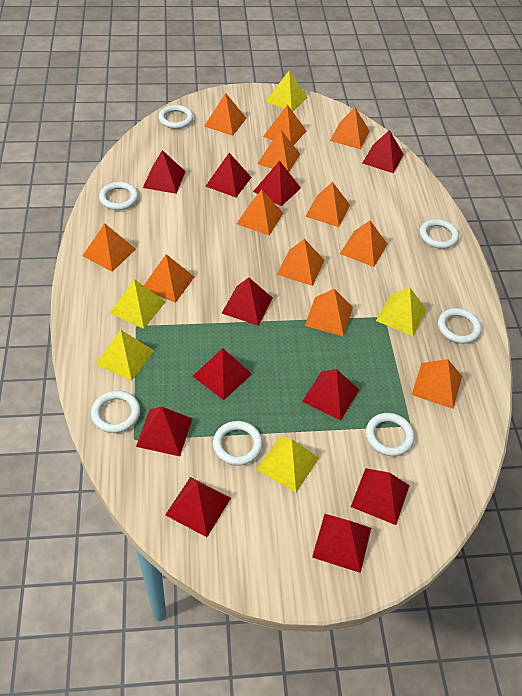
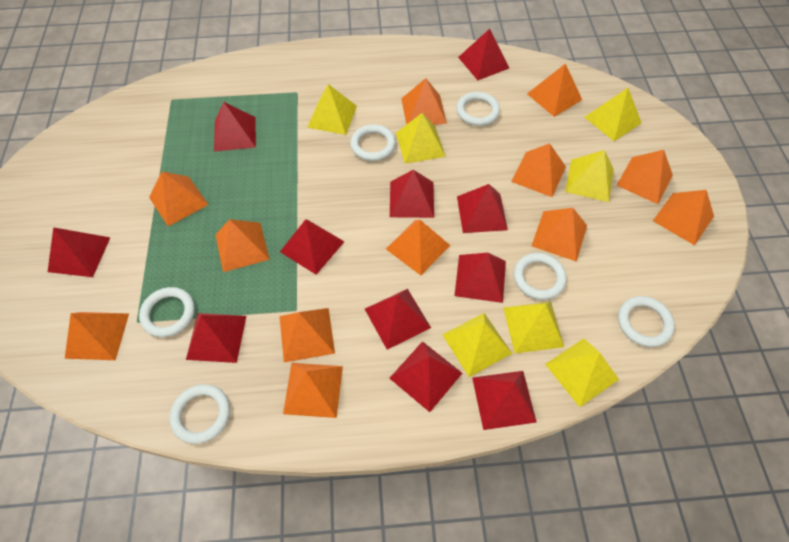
white ring: 7 -> 6
yellow pyramid: 5 -> 7

